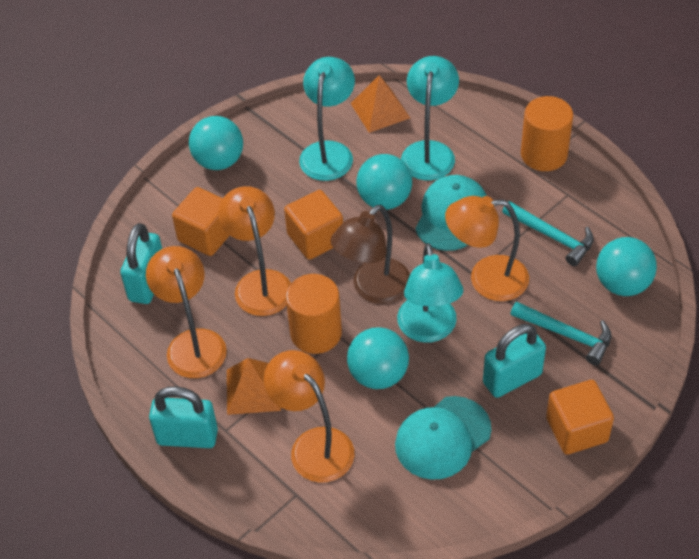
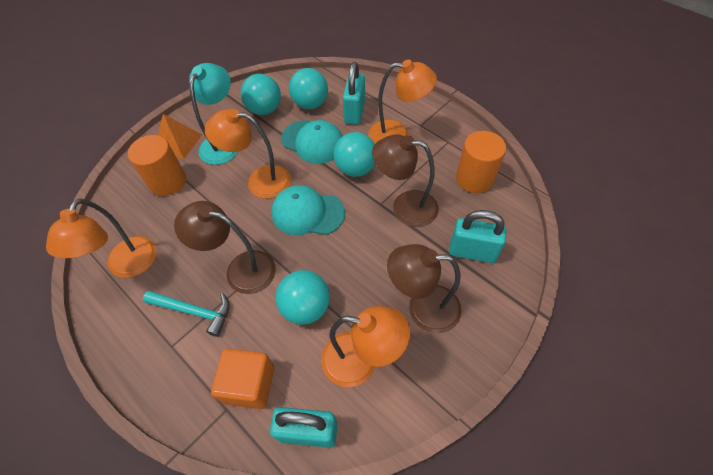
brown lamp: 1 -> 3
orange cube: 3 -> 1
orange pyramid: 2 -> 1
turquoise hammer: 2 -> 1
turquoise lamp: 3 -> 1

